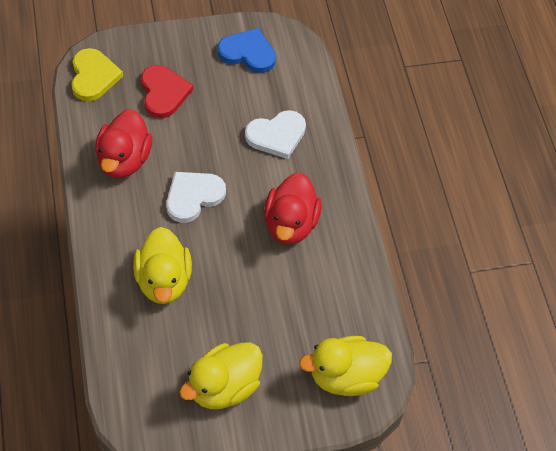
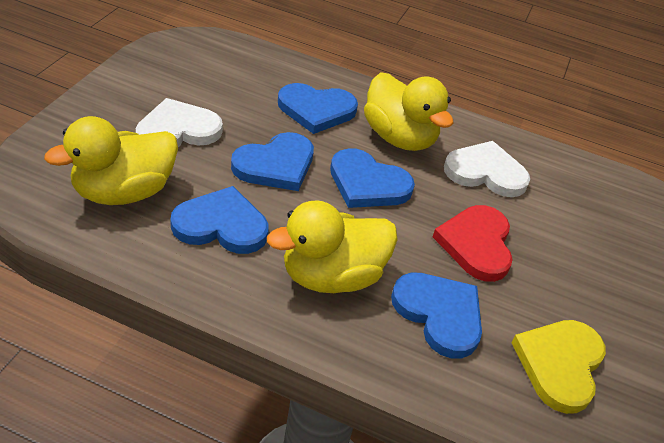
blue heart: 1 -> 5
red duck: 2 -> 0

